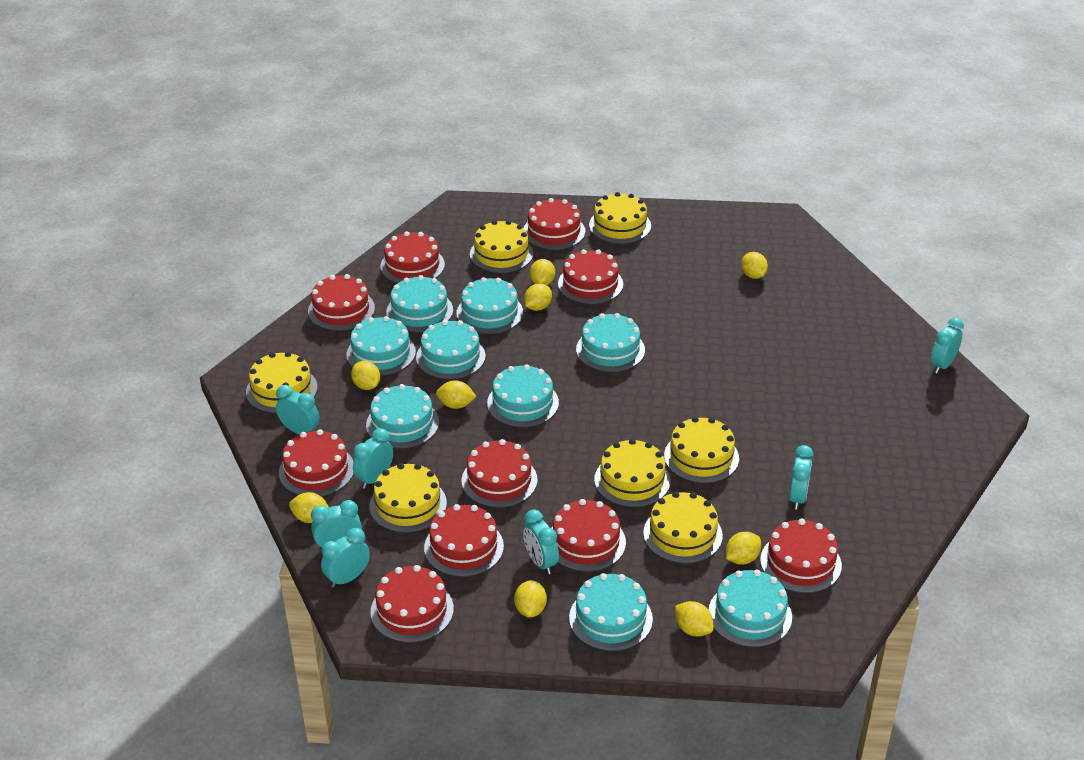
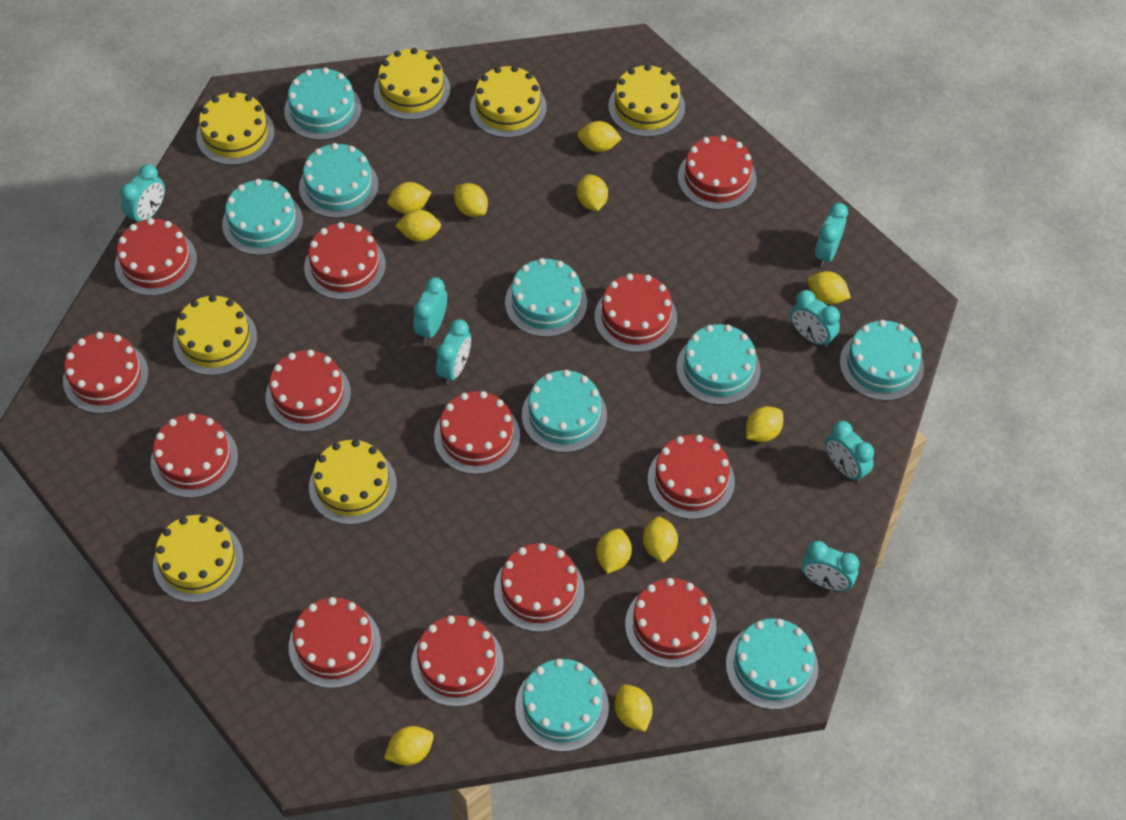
red cake: 10 -> 13
yellow lemon: 9 -> 11

